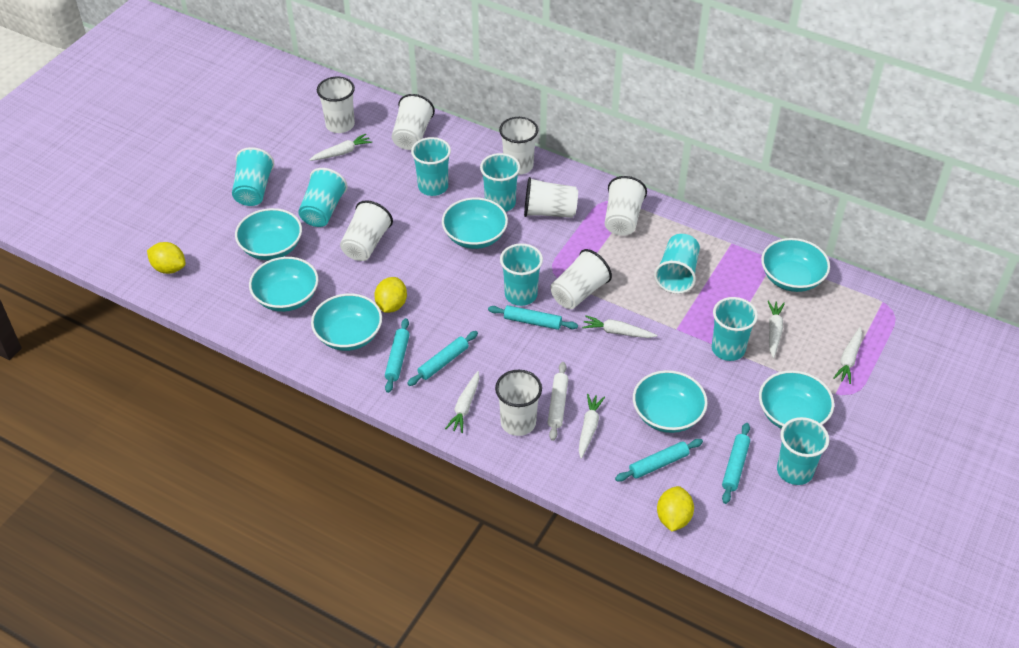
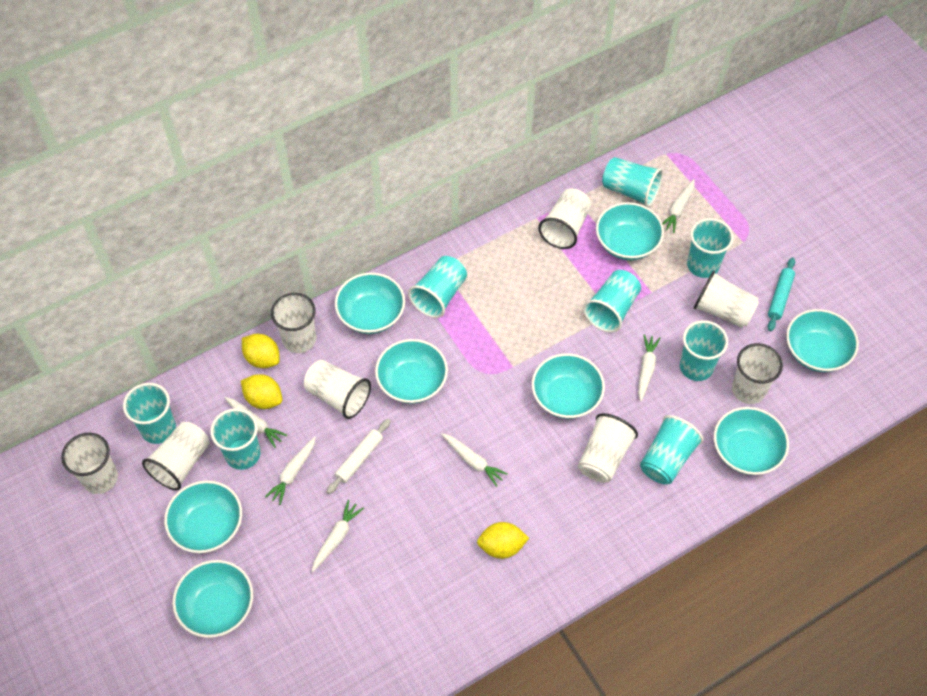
turquoise bowl: 7 -> 8
turquoise rolling pin: 5 -> 1

